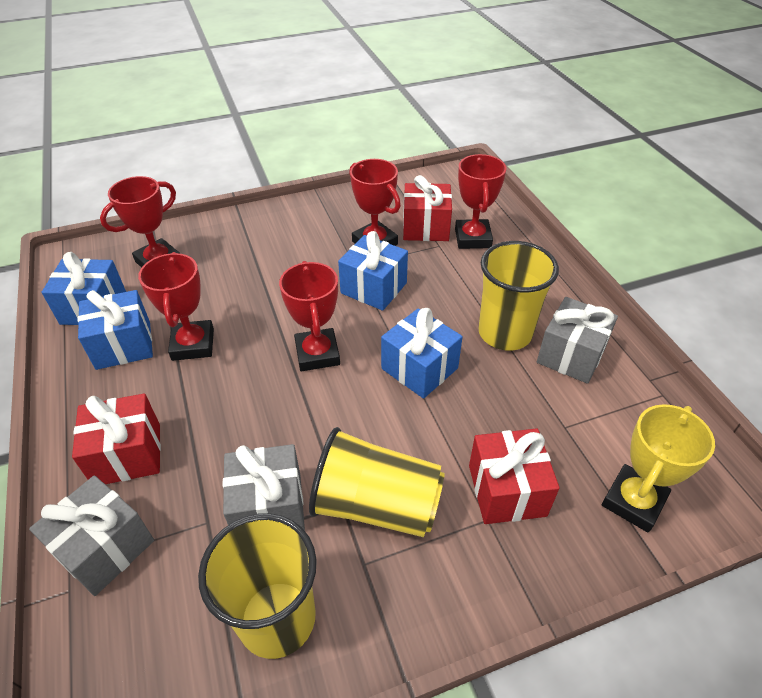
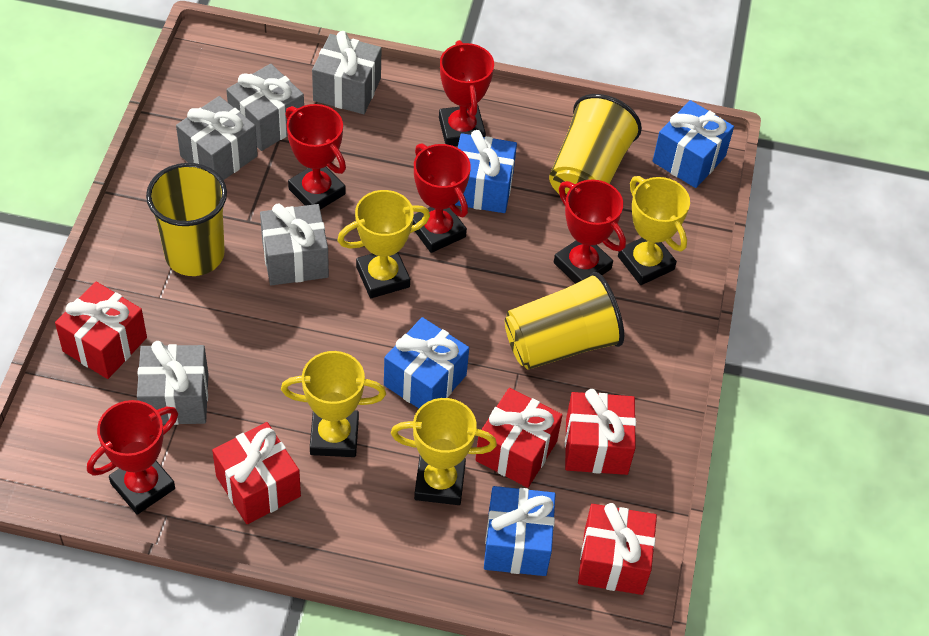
grey gift: 3 -> 5
red gift: 3 -> 5
yellow trophy: 1 -> 4

